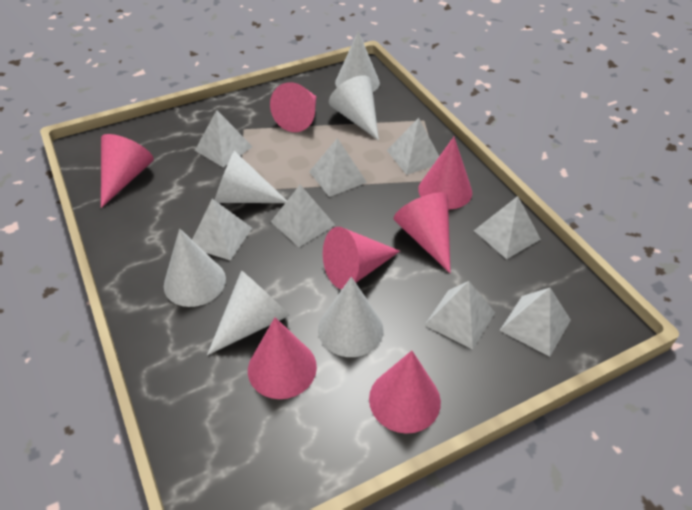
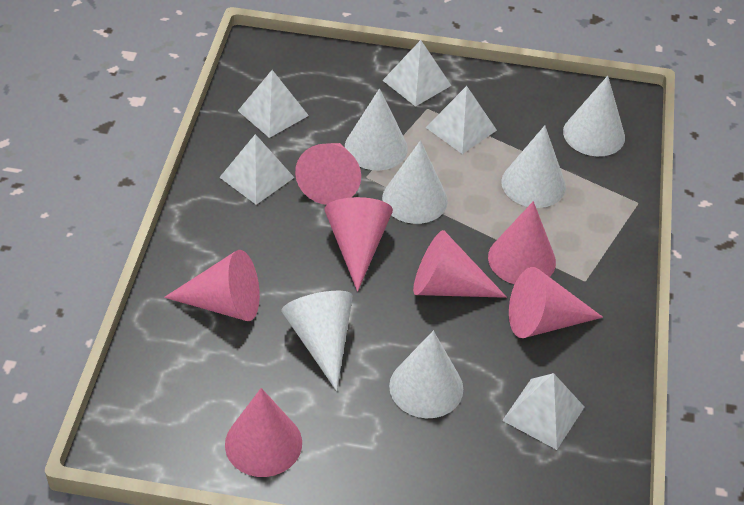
white pyramid: 8 -> 5

